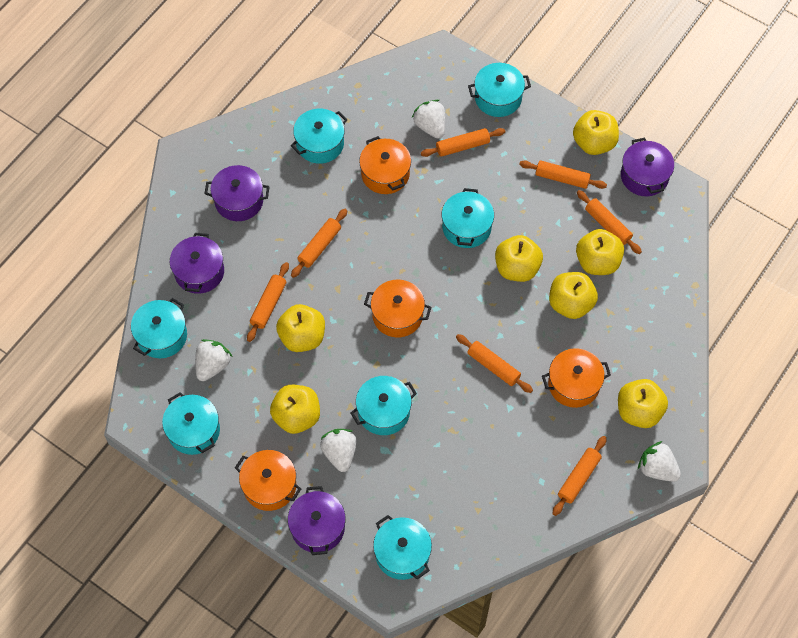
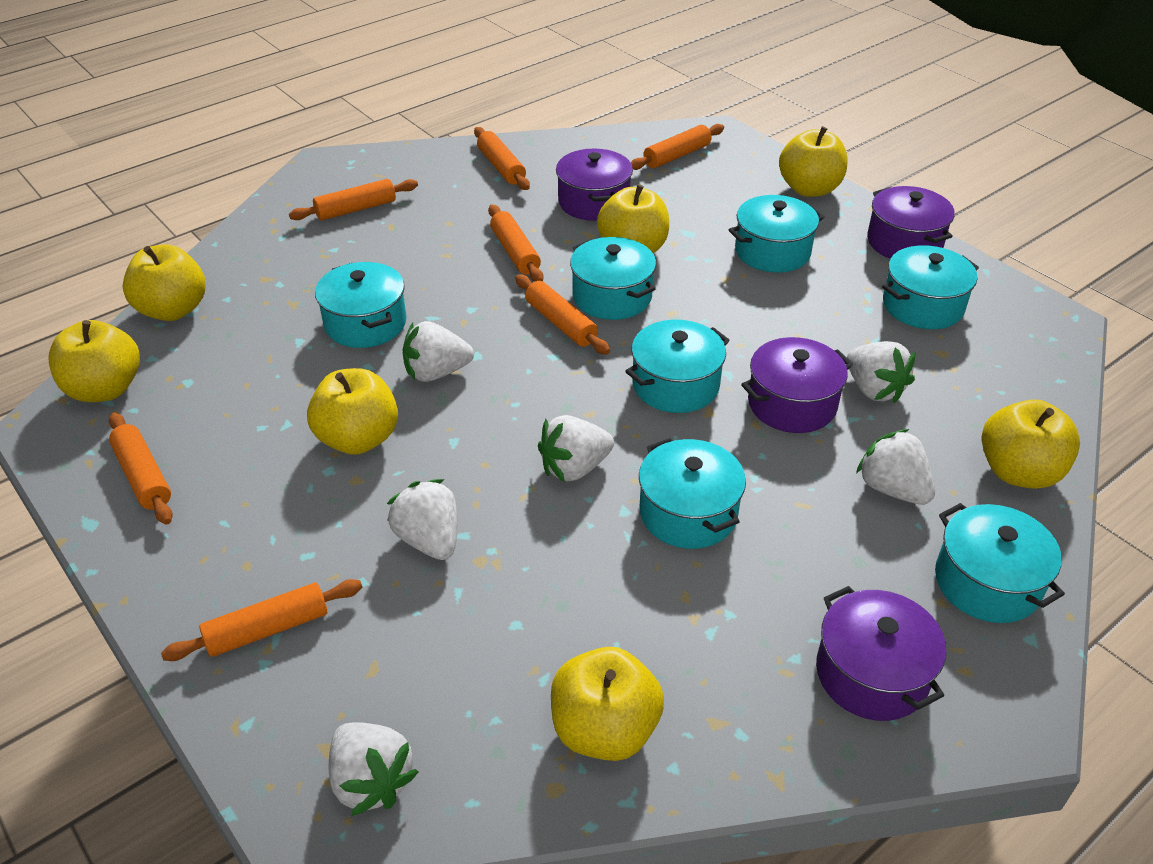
orange pot: 4 -> 0
white strawberry: 4 -> 6

